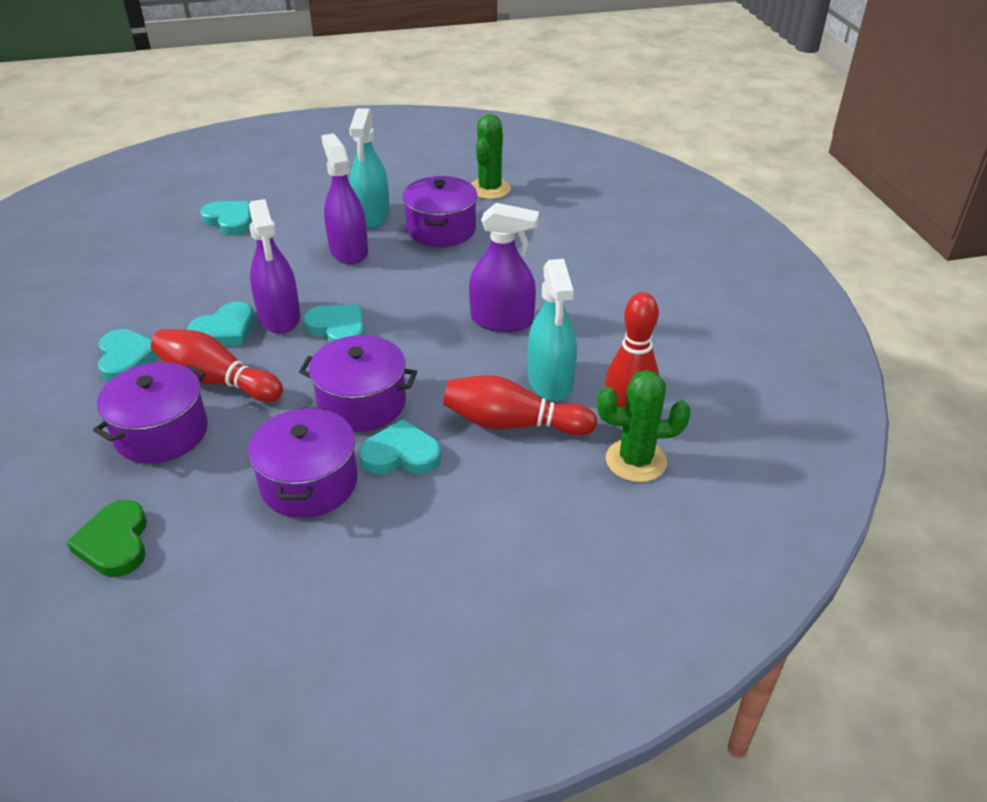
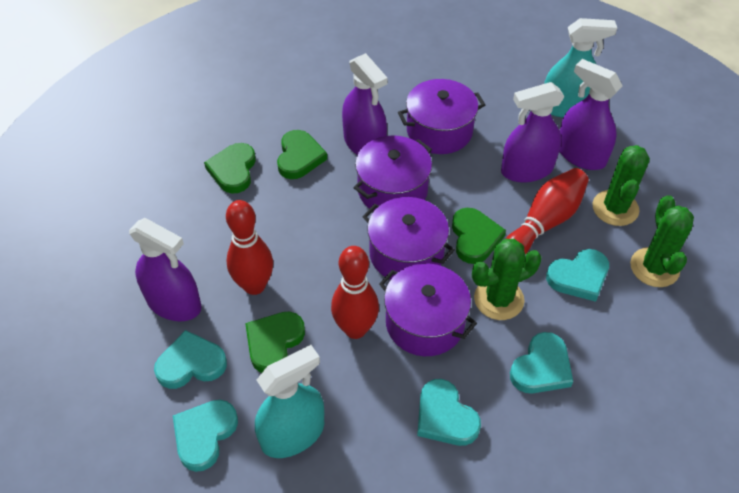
green cactus: 2 -> 3
green heart: 1 -> 4
purple spray bottle: 3 -> 4

